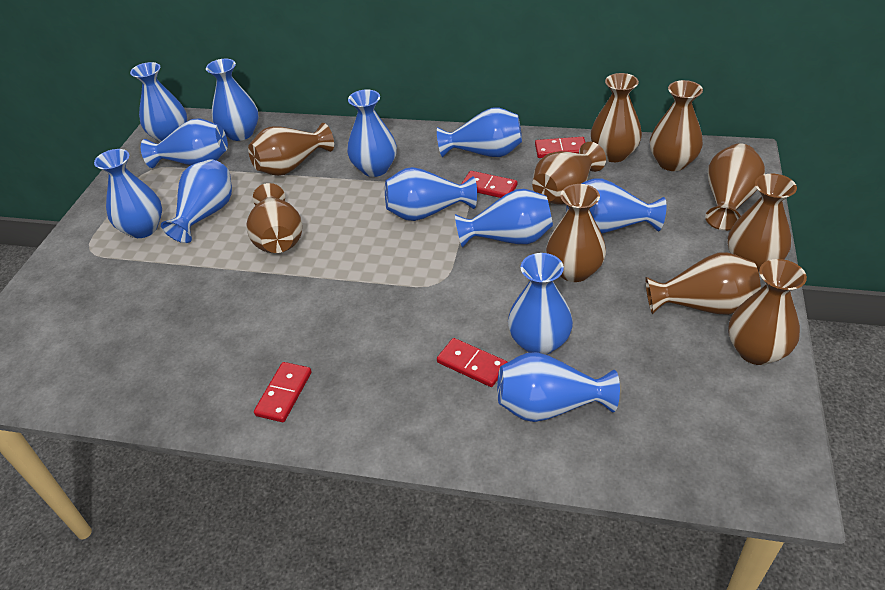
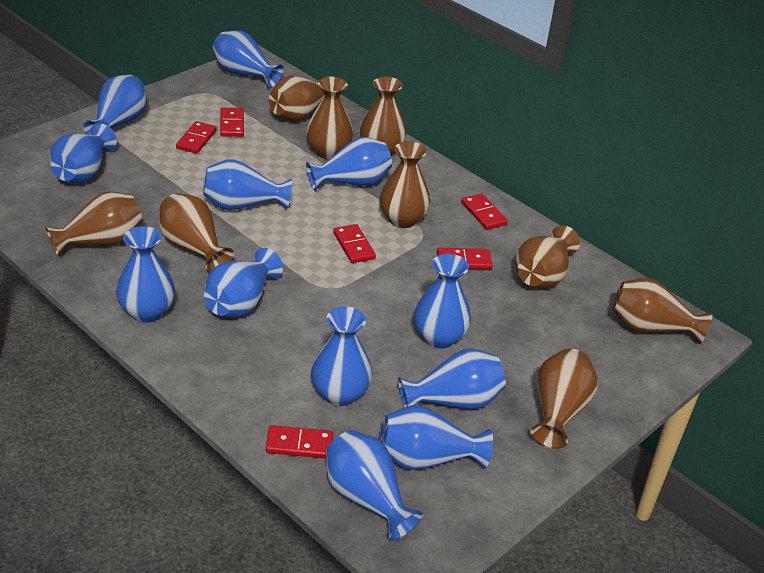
brown vase: 10 -> 9
red domino: 4 -> 6

